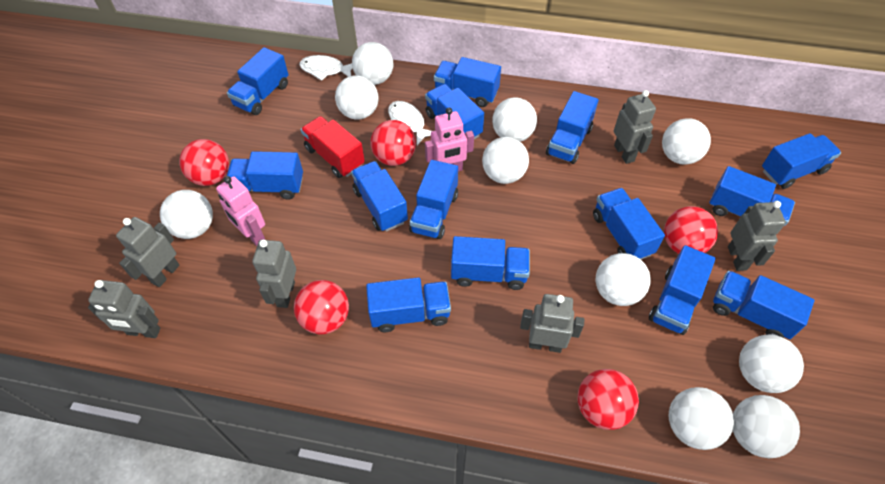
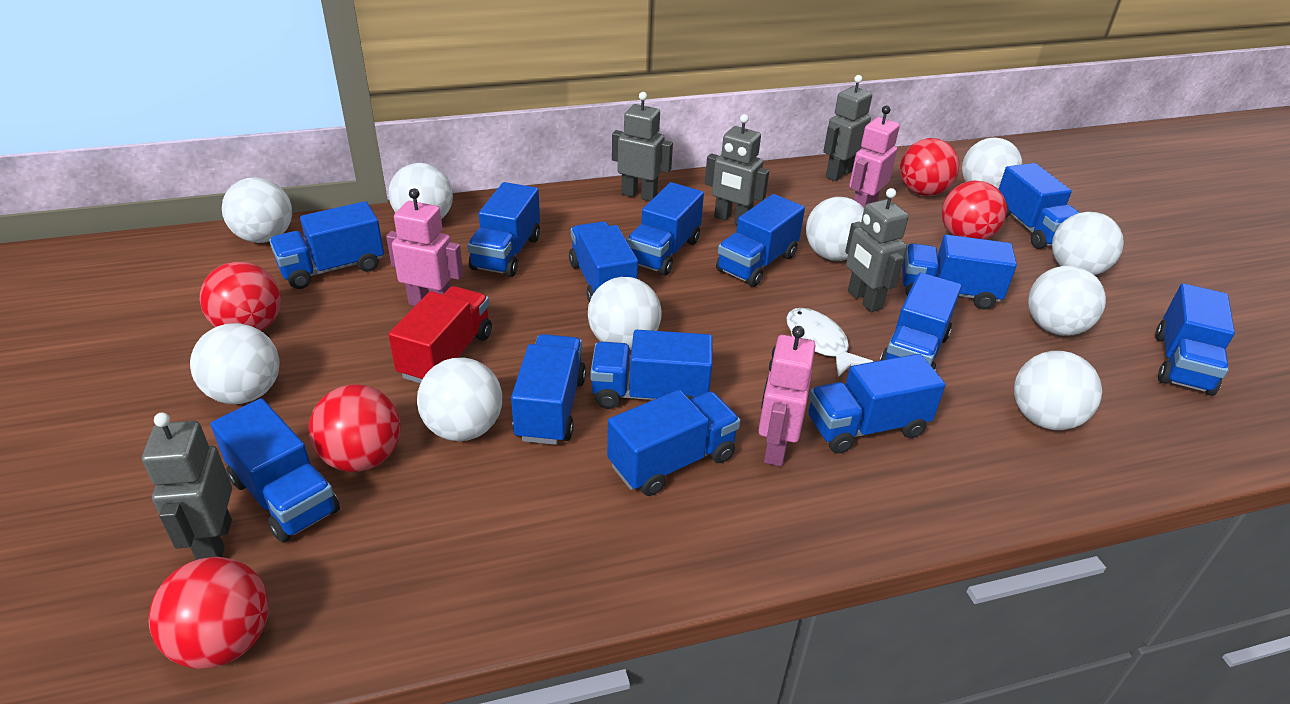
grey robot: 6 -> 5
pink robot: 2 -> 3
white fish: 2 -> 1

